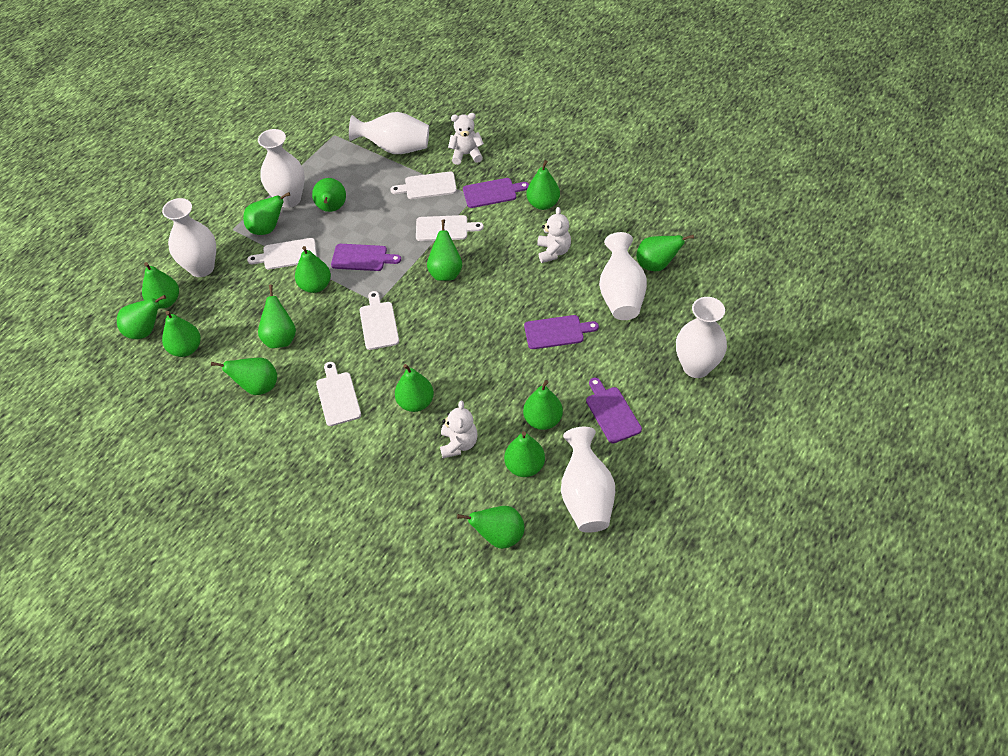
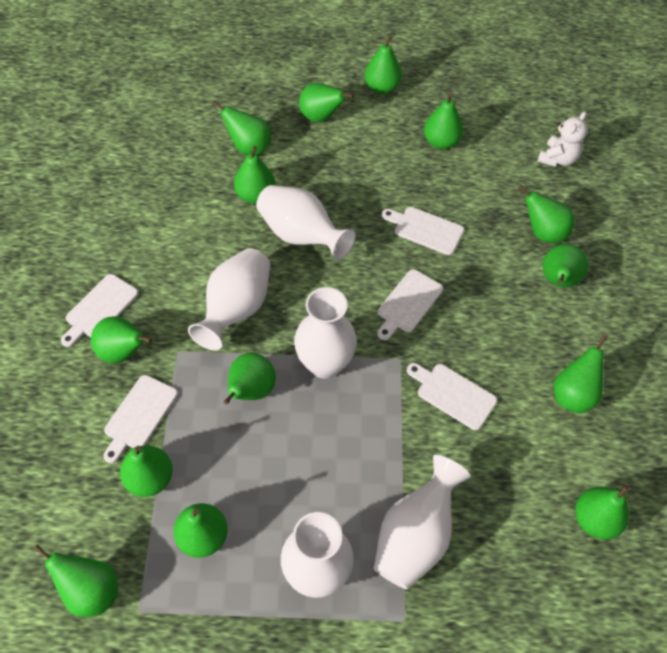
green pear: 15 -> 14
purple cutting board: 4 -> 0
white teddy bear: 3 -> 1
white vase: 6 -> 5

